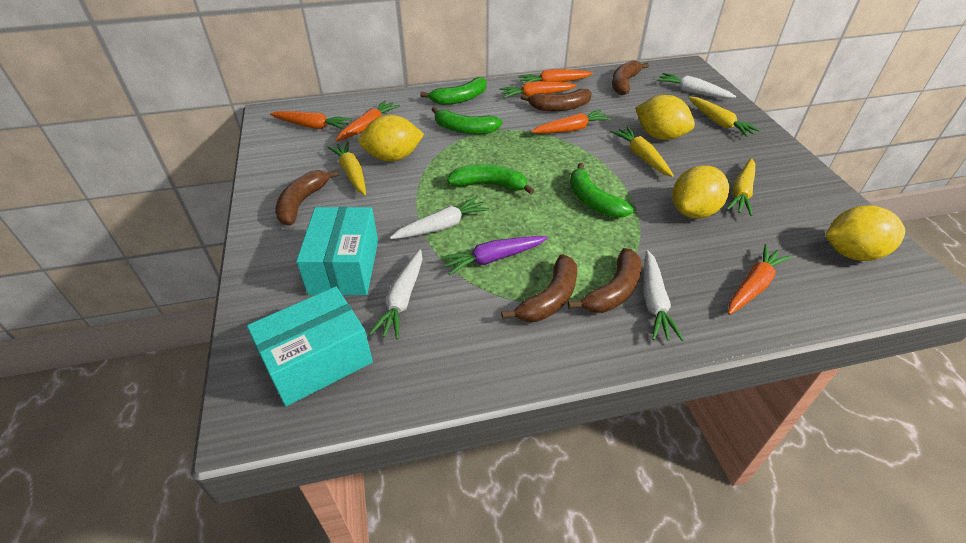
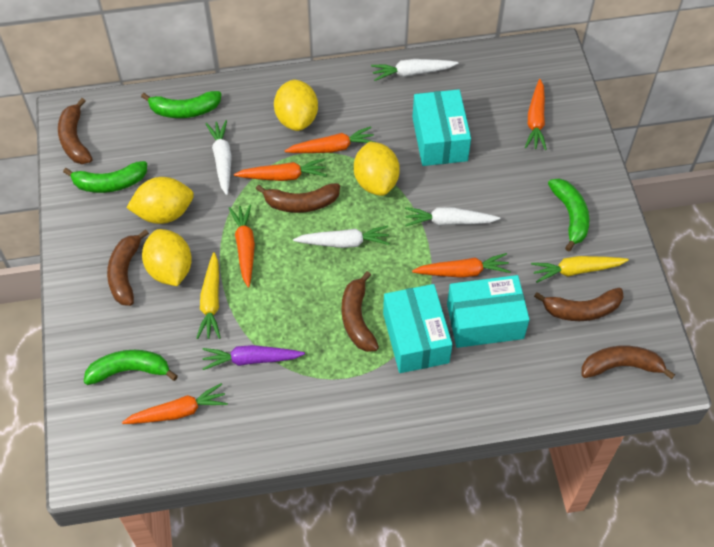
brown banana: 5 -> 6
turquoise box: 2 -> 3
yellow carrot: 4 -> 2

